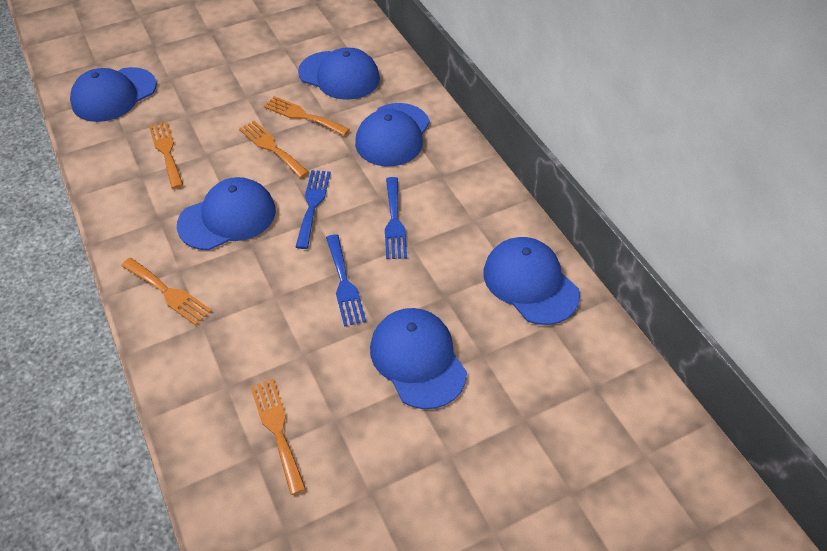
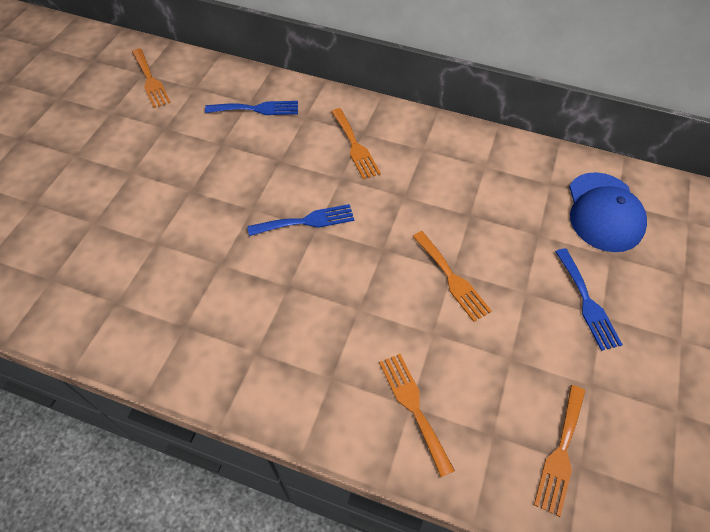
blue cap: 6 -> 1

